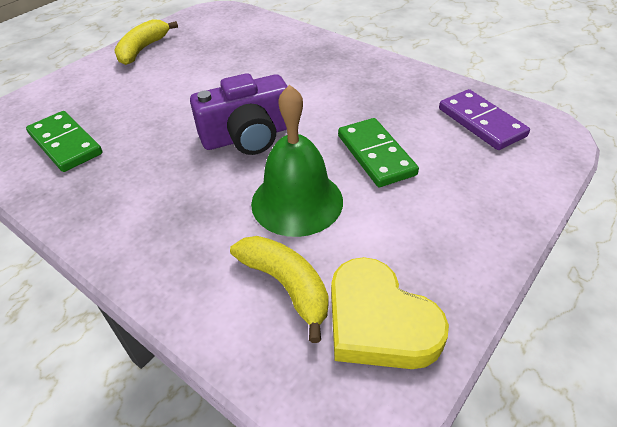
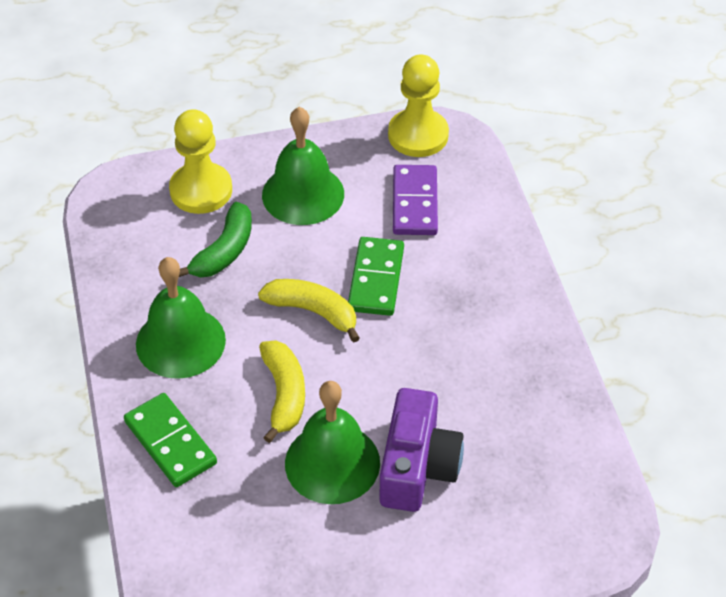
green banana: 0 -> 1
green bell: 1 -> 3
yellow heart: 1 -> 0
yellow pawn: 0 -> 2

